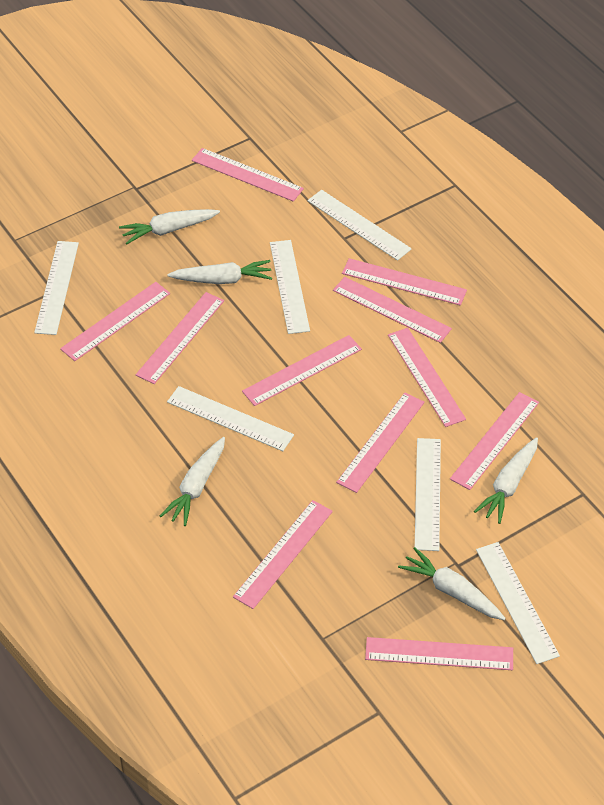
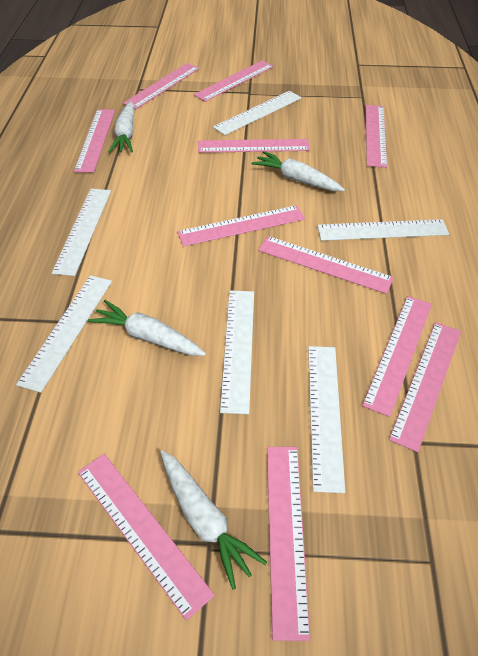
white carrot: 5 -> 4

